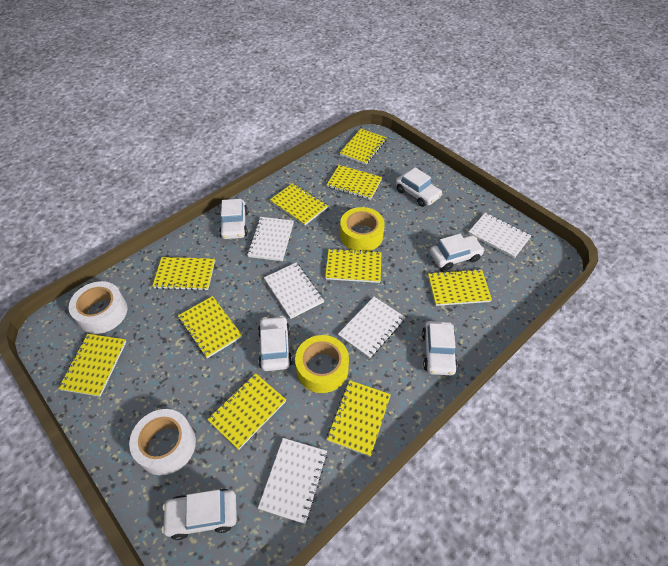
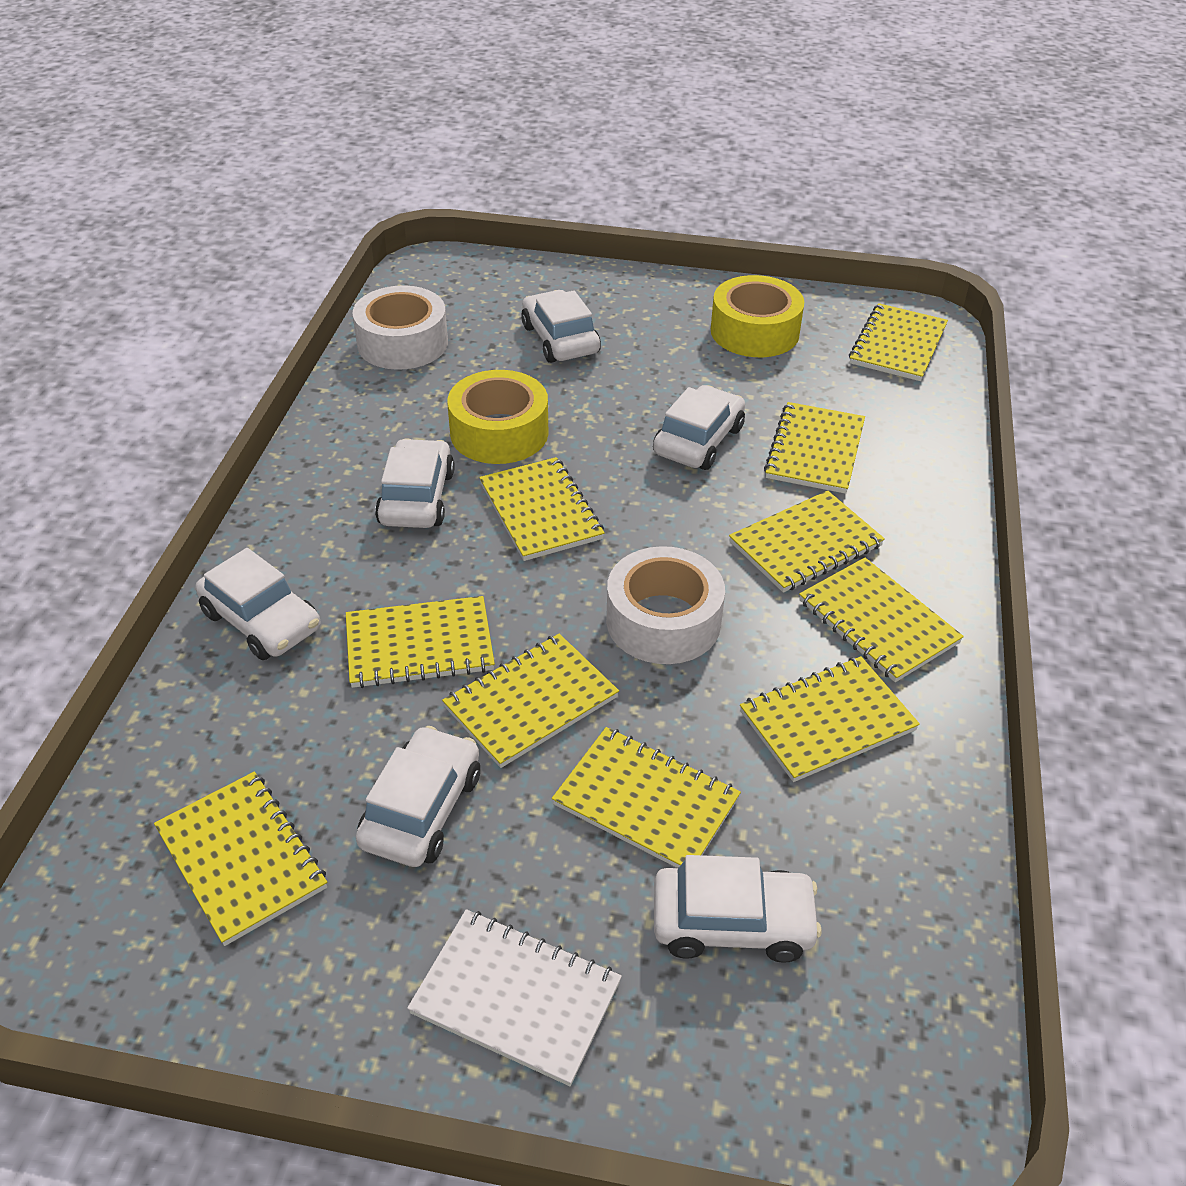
white notebook: 5 -> 1

